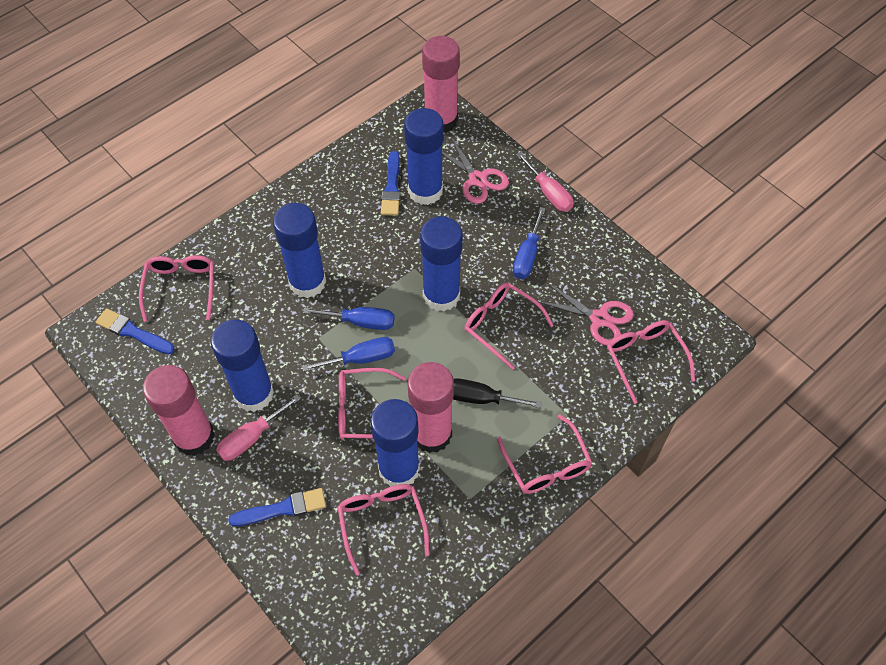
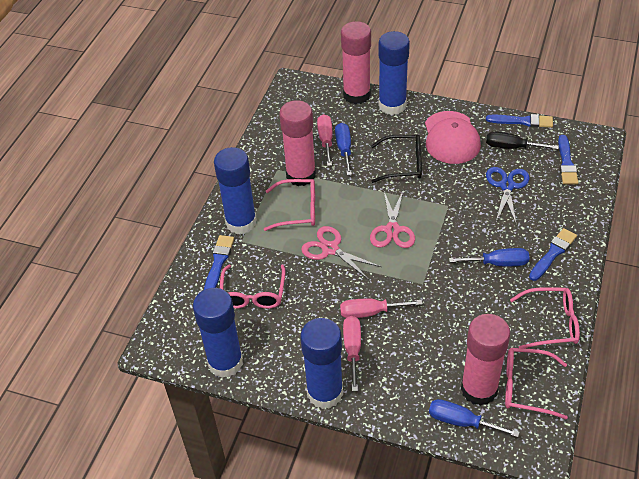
black glasses: 0 -> 1
blue brush: 3 -> 4
blue glue stick: 5 -> 4
blue scissors: 0 -> 1
pink cap: 0 -> 1
pink glasses: 6 -> 4
pink screwdriver: 2 -> 3

